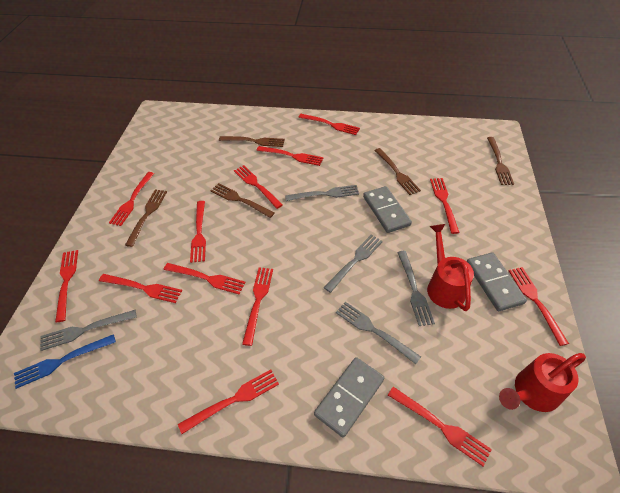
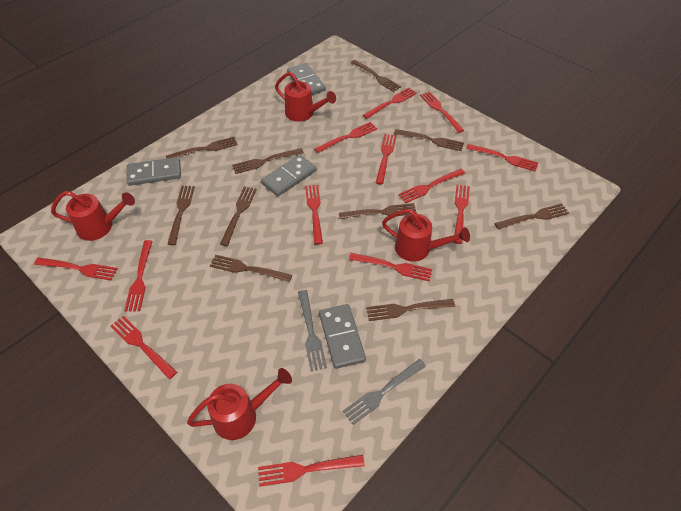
blue fork: 1 -> 0
brown fork: 5 -> 10
grey domino: 3 -> 4
grey fork: 5 -> 2
red watering can: 2 -> 4

